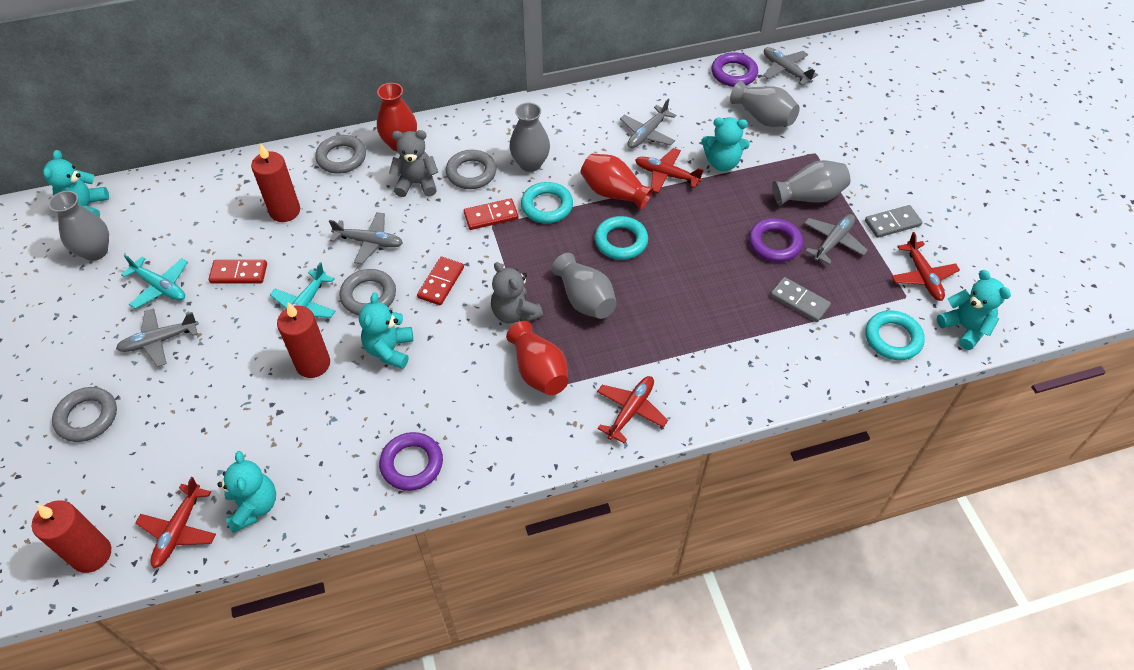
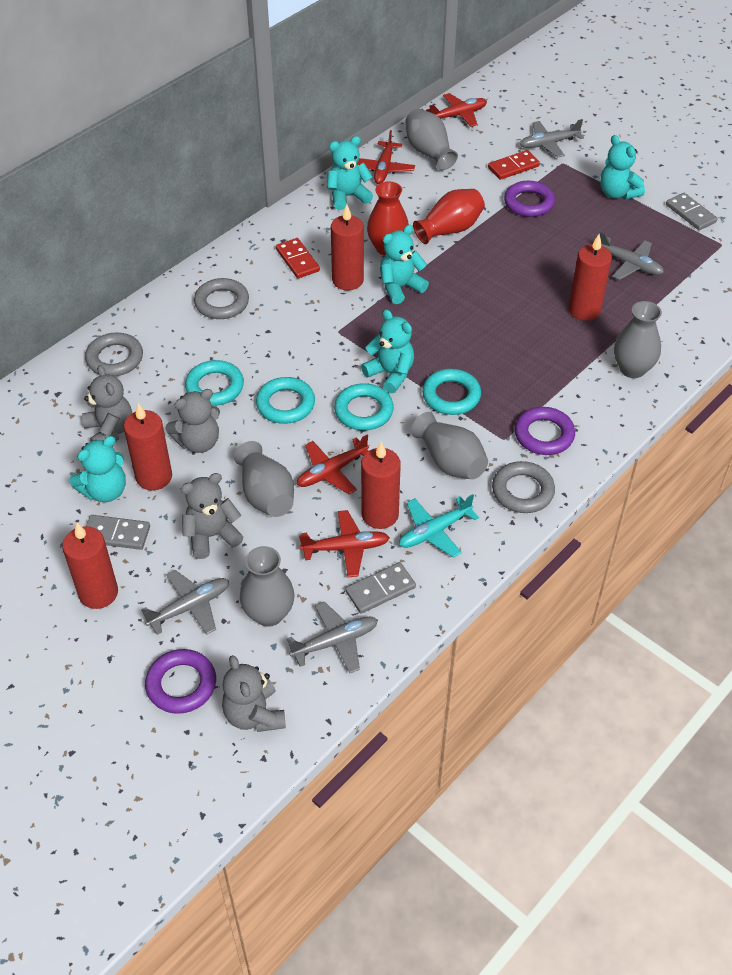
grey domino: 2 -> 3
grey plane: 5 -> 4
grey ring: 4 -> 3
grey teddy bear: 2 -> 4
red candle: 3 -> 5
red domino: 3 -> 2
red vase: 3 -> 2
turquoise plane: 2 -> 1
turquoise ring: 3 -> 4

